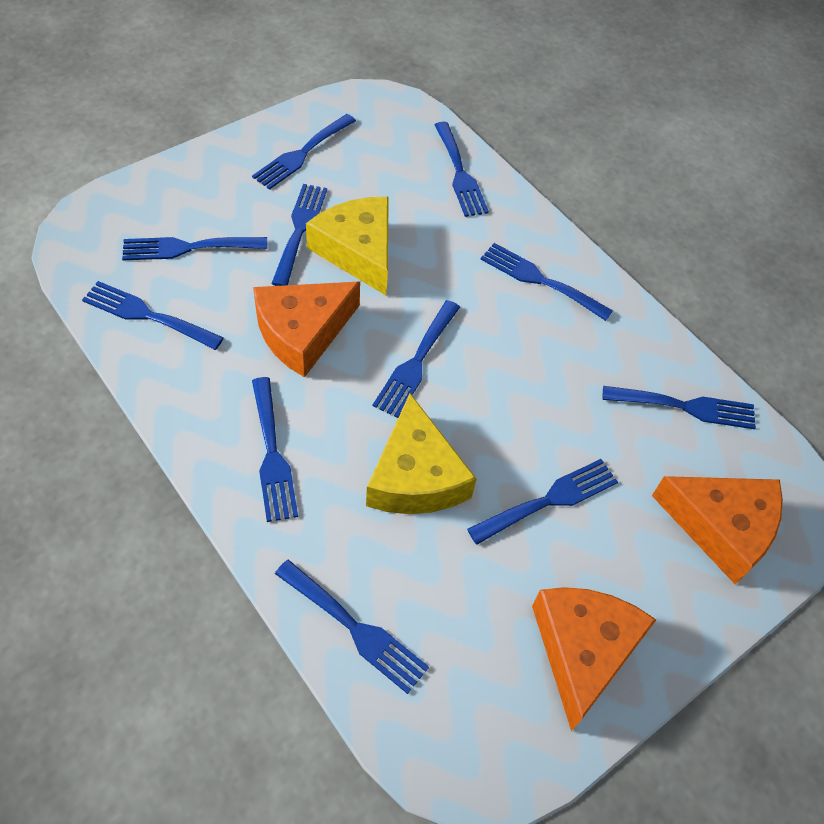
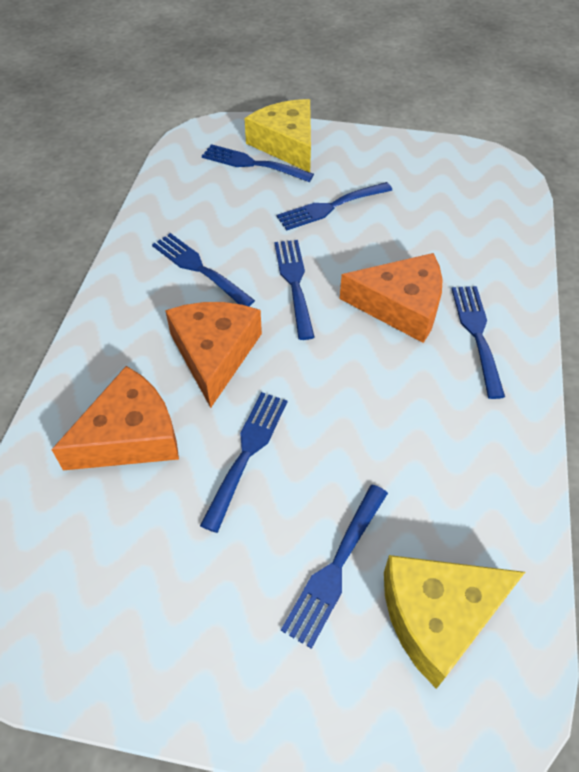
blue fork: 11 -> 7

